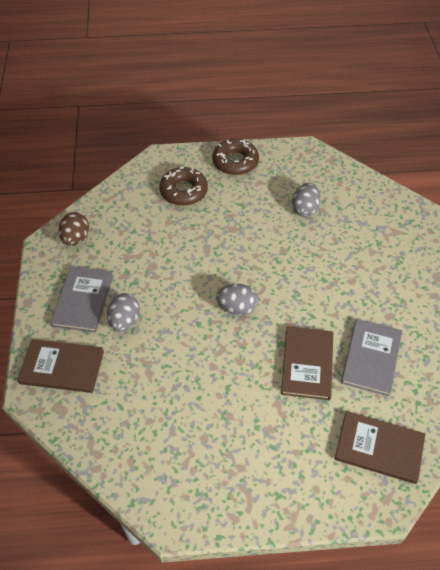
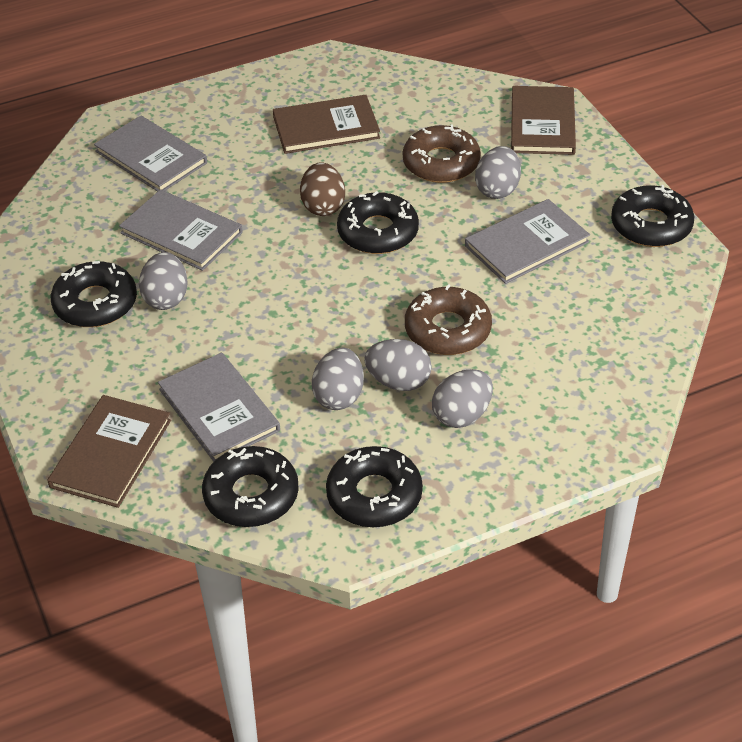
black donut: 0 -> 5
grey book: 2 -> 4
grey egg: 3 -> 5

